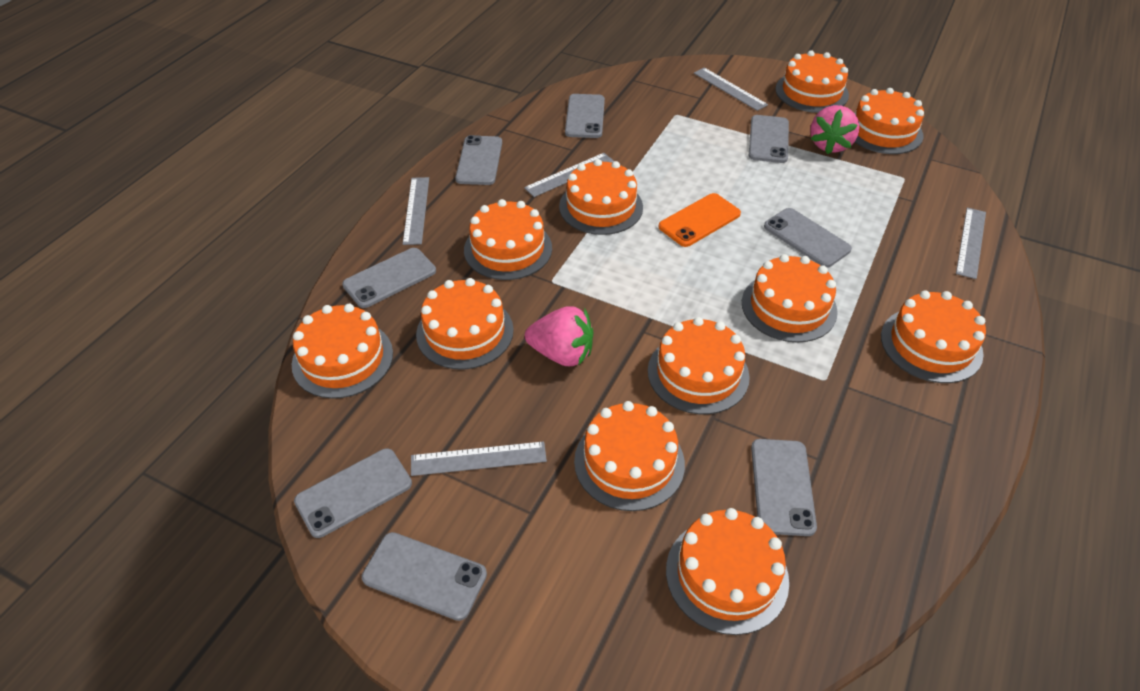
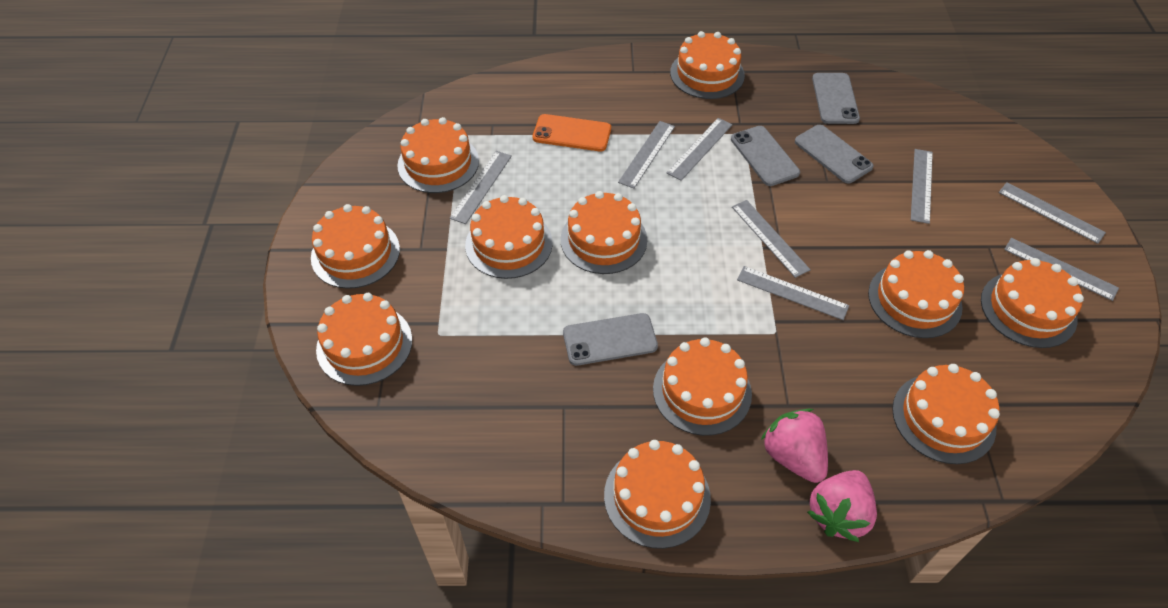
grey phone: 8 -> 4
grey ruler: 5 -> 8

